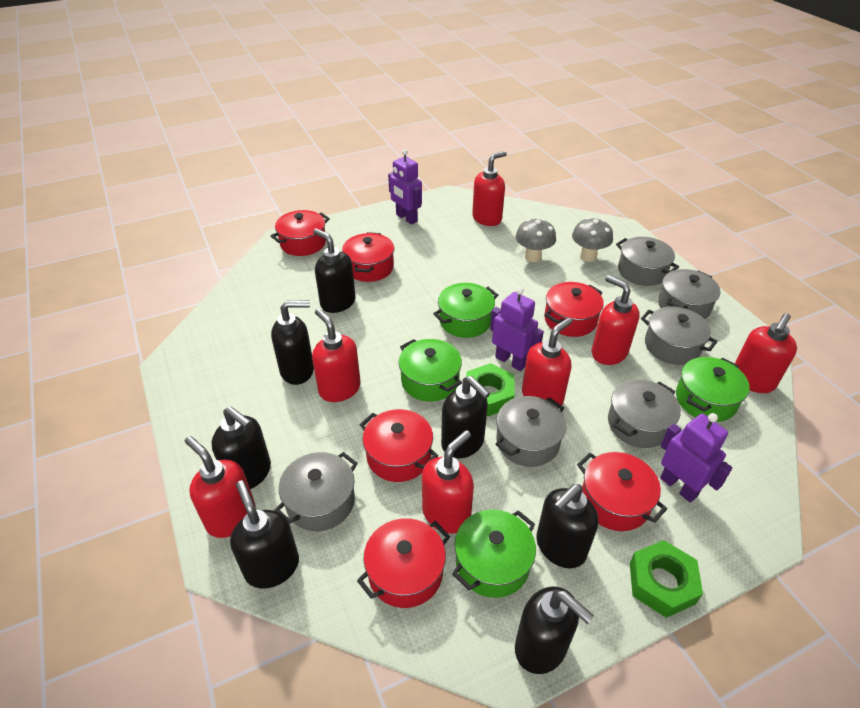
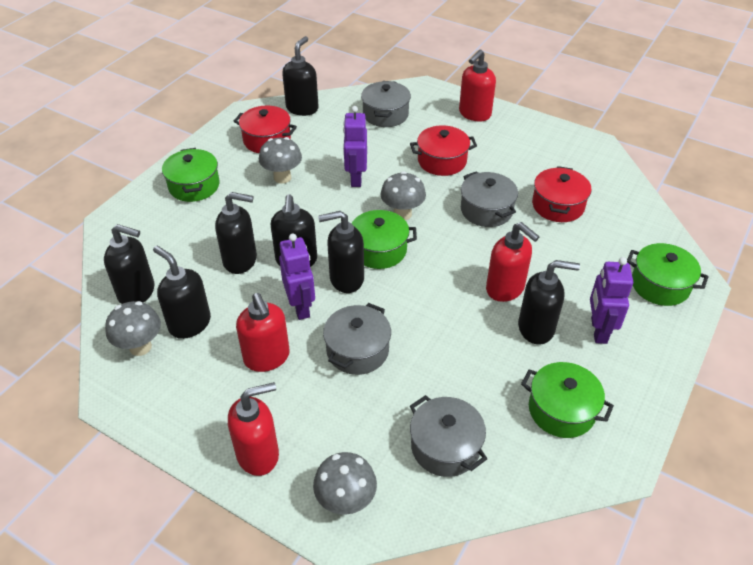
green nut: 2 -> 0
grey mushroom: 2 -> 4
grey pot: 6 -> 4
red pot: 6 -> 3
red soap dispenser: 7 -> 4

